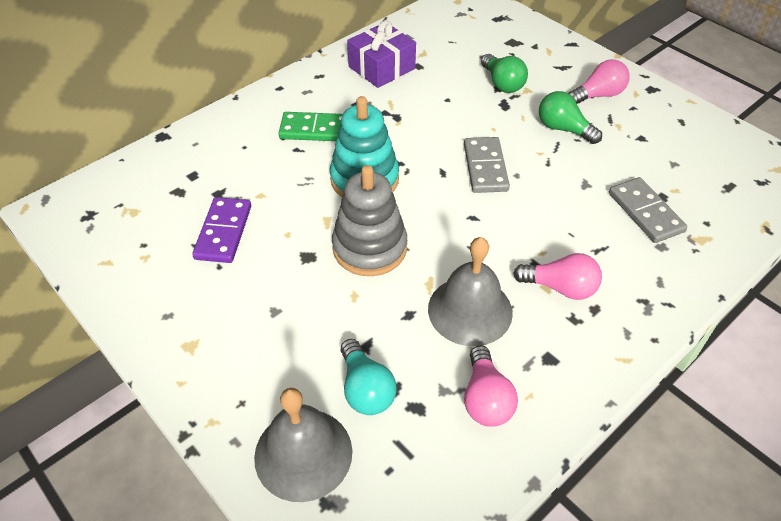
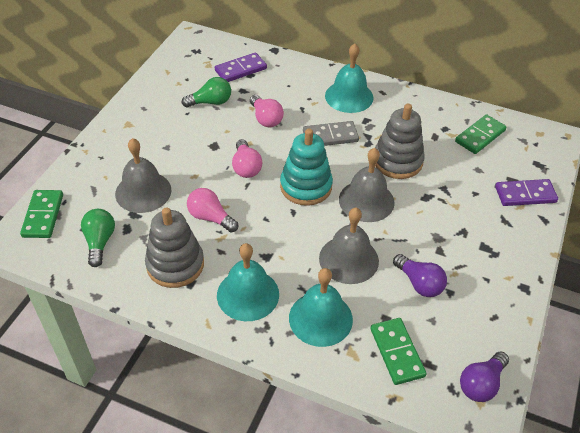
green domino: 1 -> 3
grey bell: 2 -> 3
grey domino: 2 -> 1
grey stacking toy: 1 -> 2
purple domino: 1 -> 2
purple gift: 1 -> 0
purple light bulb: 0 -> 2
turquoise bell: 0 -> 3
turquoise light bulb: 1 -> 0

